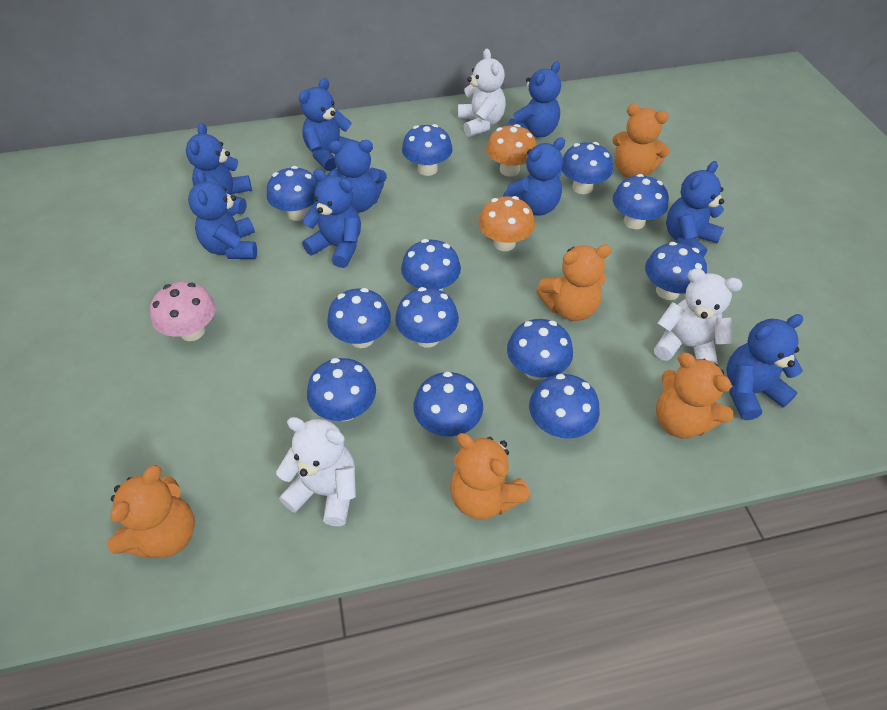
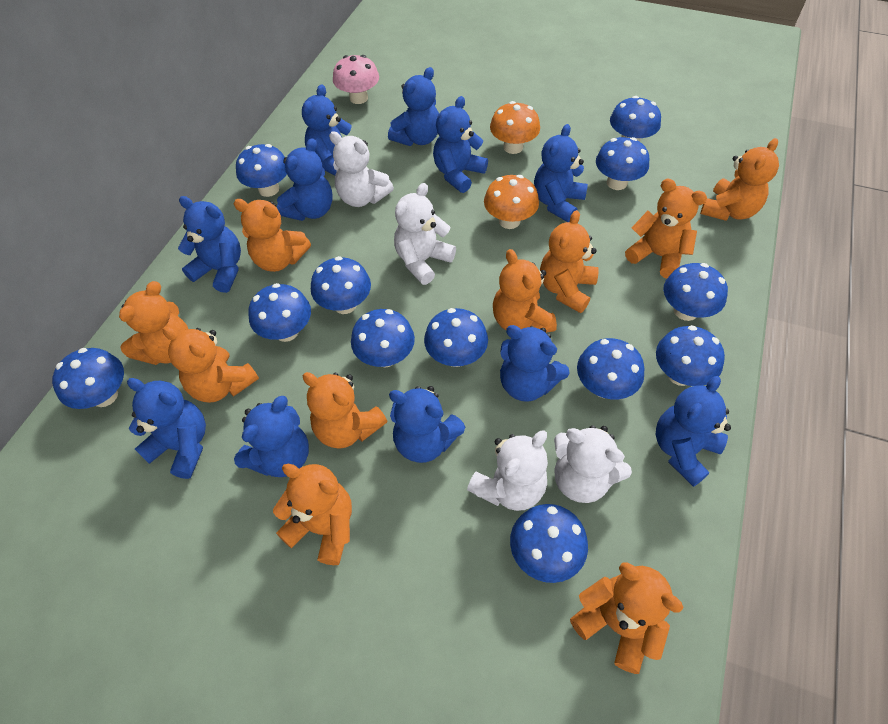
blue teddy bear: 9 -> 11
orange teddy bear: 5 -> 10
white teddy bear: 3 -> 4

